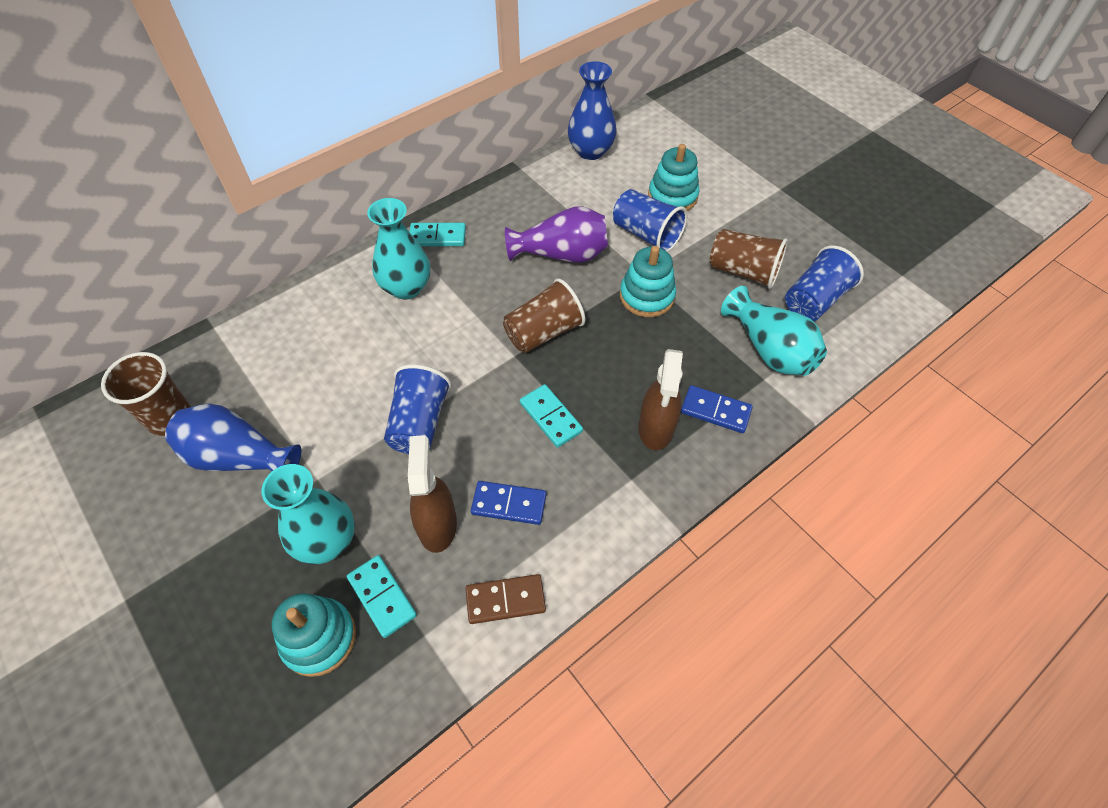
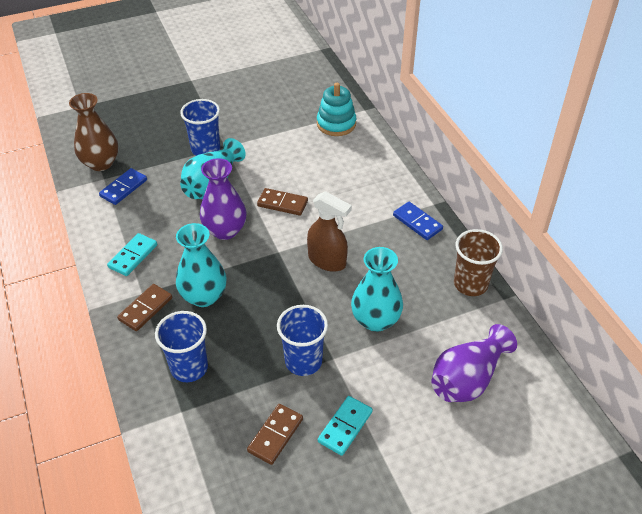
blue vase: 2 -> 0
brown cup: 3 -> 1
brown domino: 1 -> 3
brown spray bottle: 2 -> 1
brown vase: 0 -> 1
purple vase: 1 -> 2
turquoise domino: 3 -> 2
turquoise stacking toy: 3 -> 1

